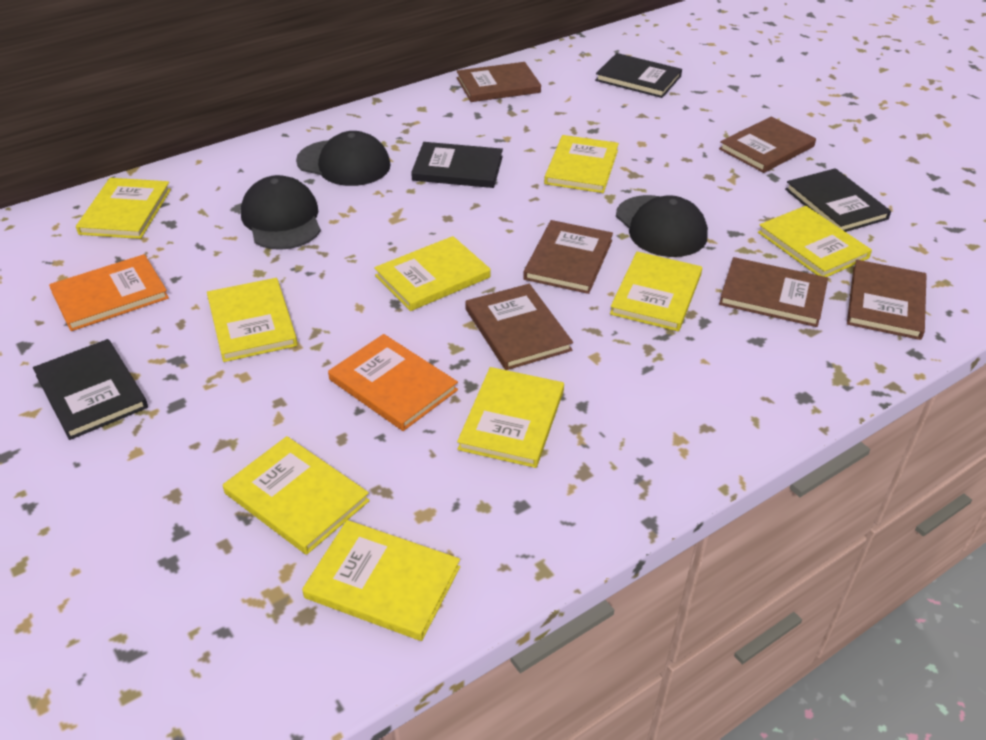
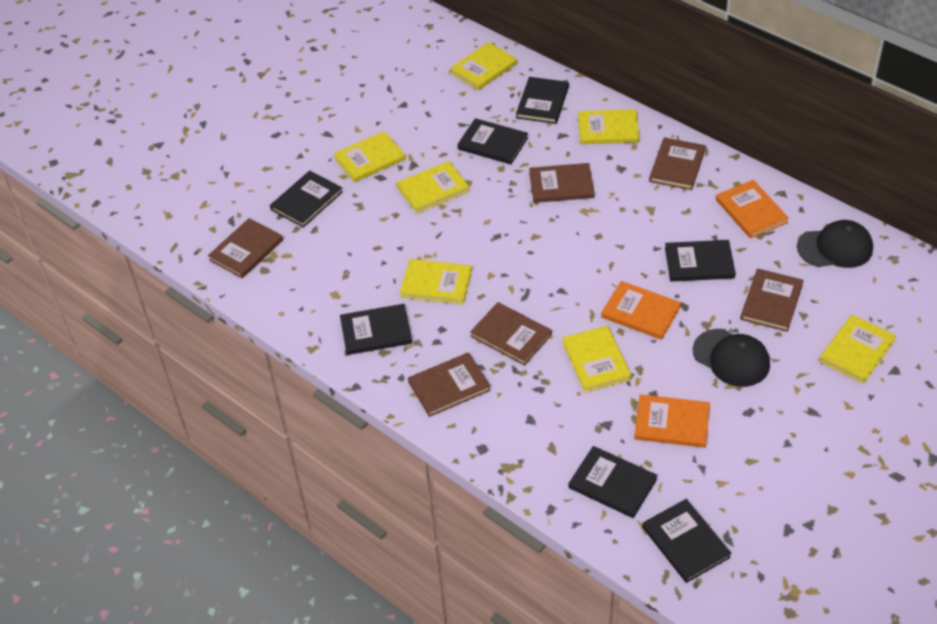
black book: 4 -> 7
black cap: 3 -> 2
orange book: 2 -> 3
yellow book: 9 -> 7

